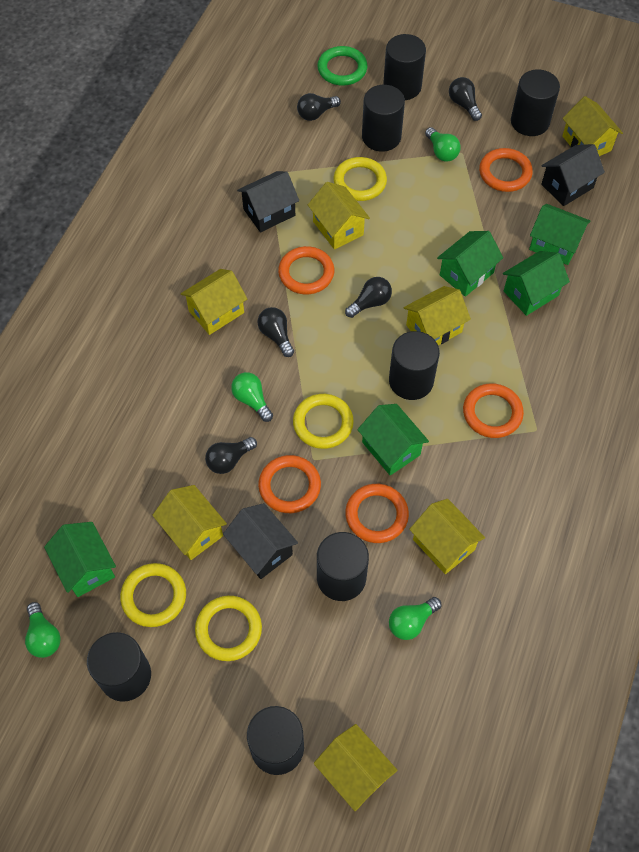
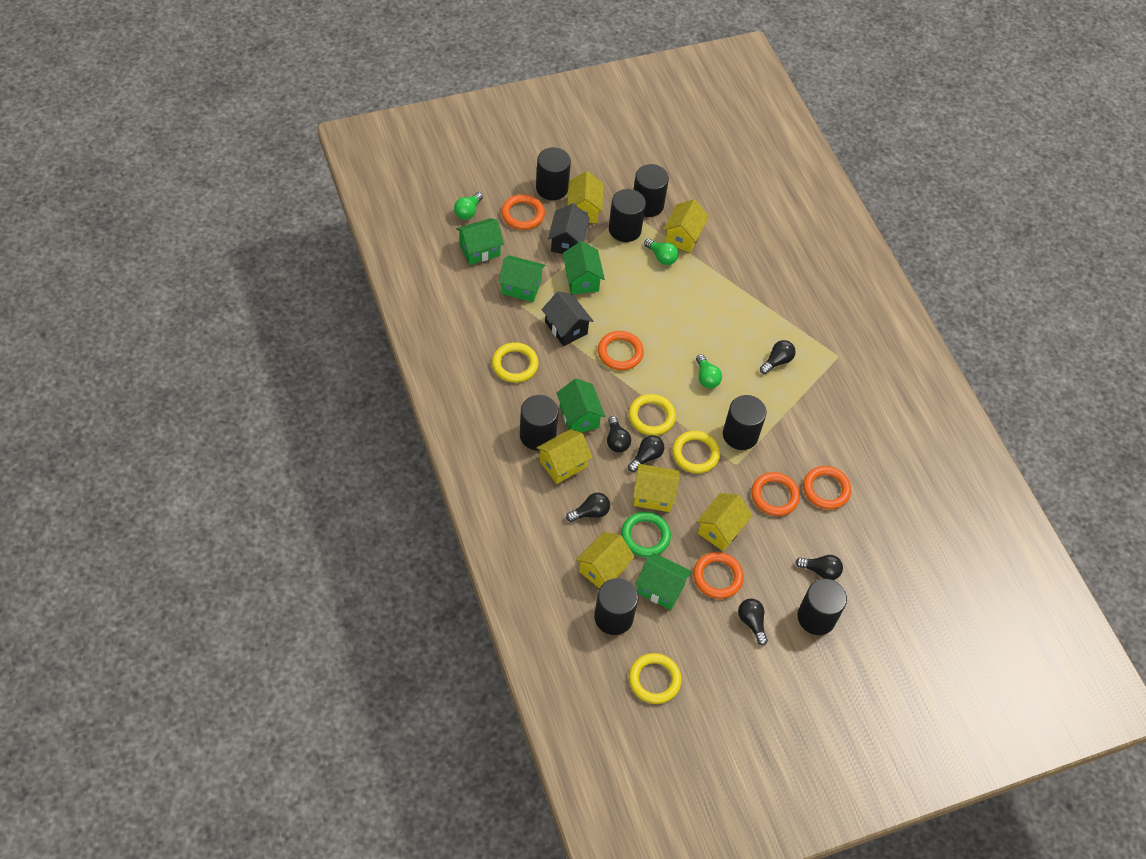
black house: 3 -> 2
black light bulb: 5 -> 6
green light bulb: 4 -> 3
yellow house: 7 -> 6

